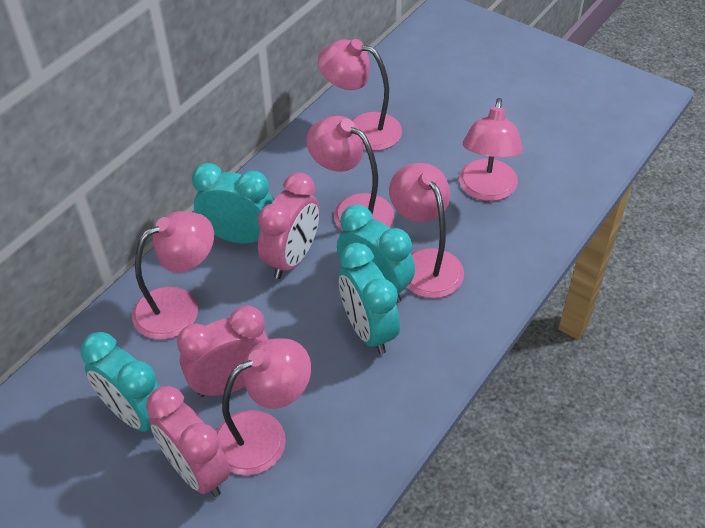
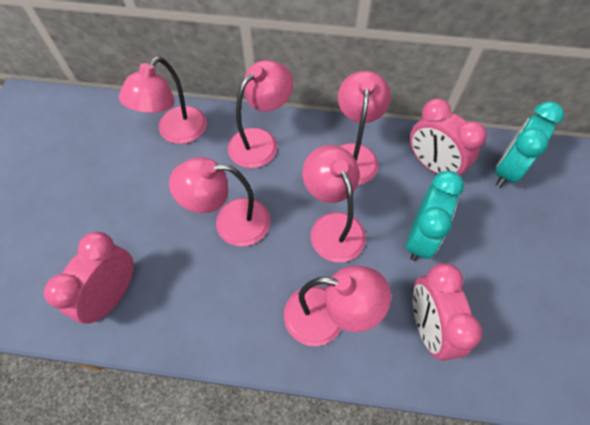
turquoise clock: 4 -> 2

